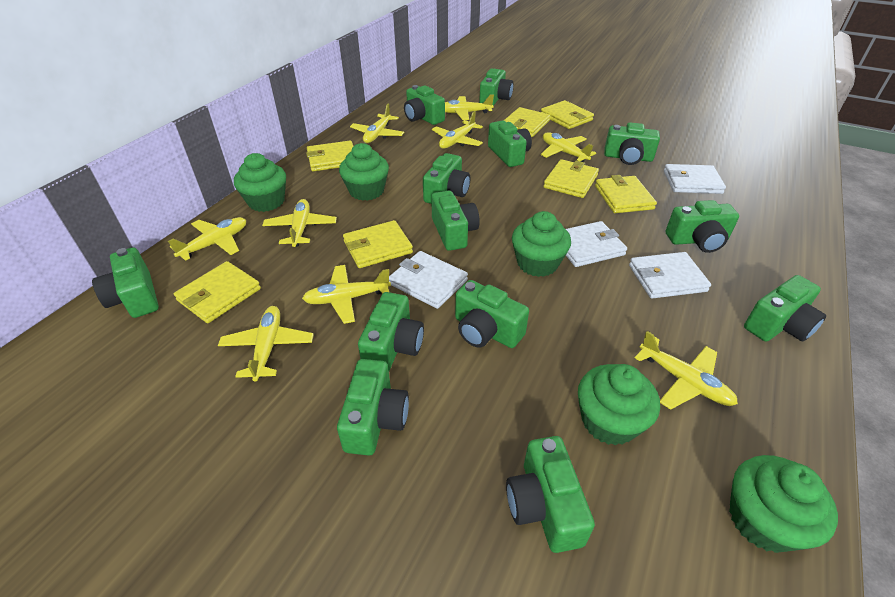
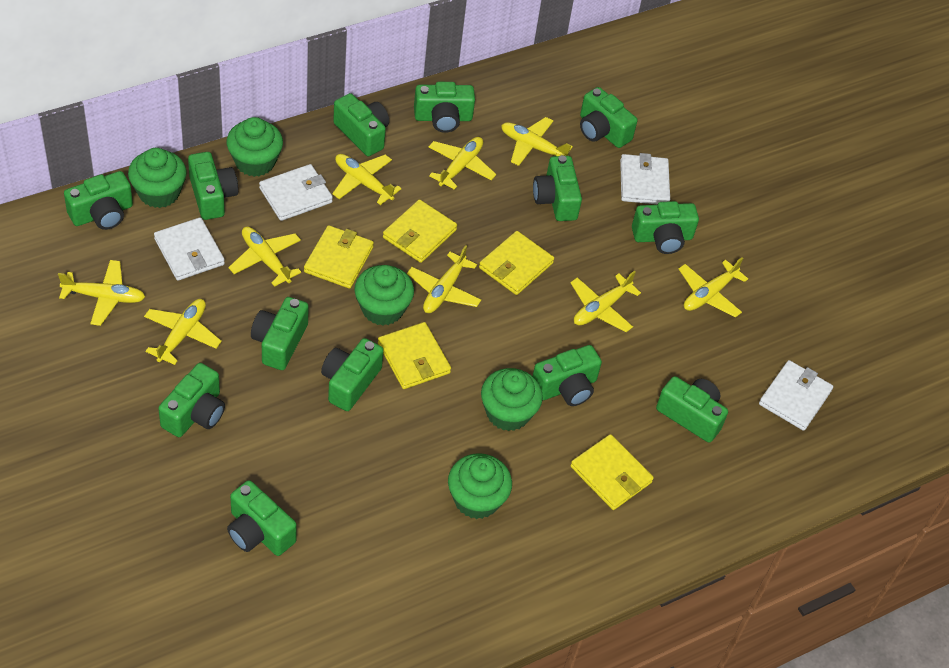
yellow wallet: 7 -> 5

